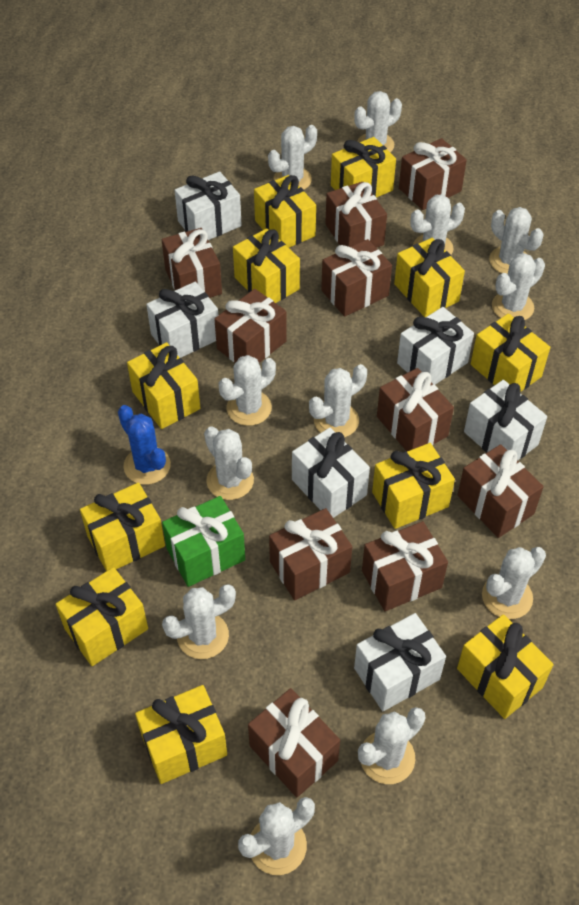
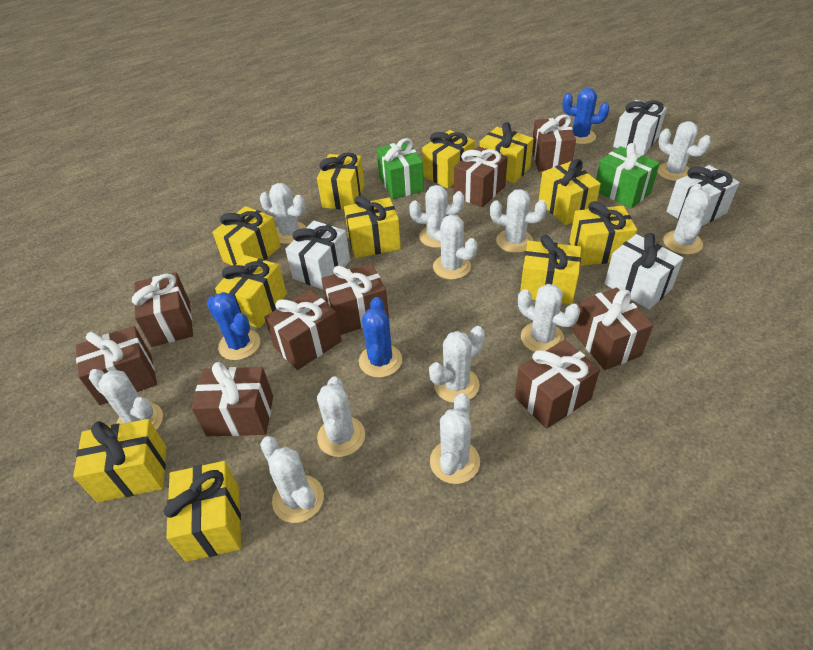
blue cactus: 1 -> 3
brown gift: 10 -> 9
green gift: 1 -> 2
white gift: 6 -> 4

